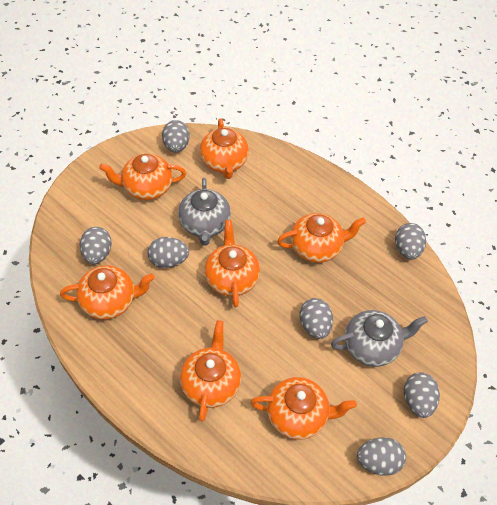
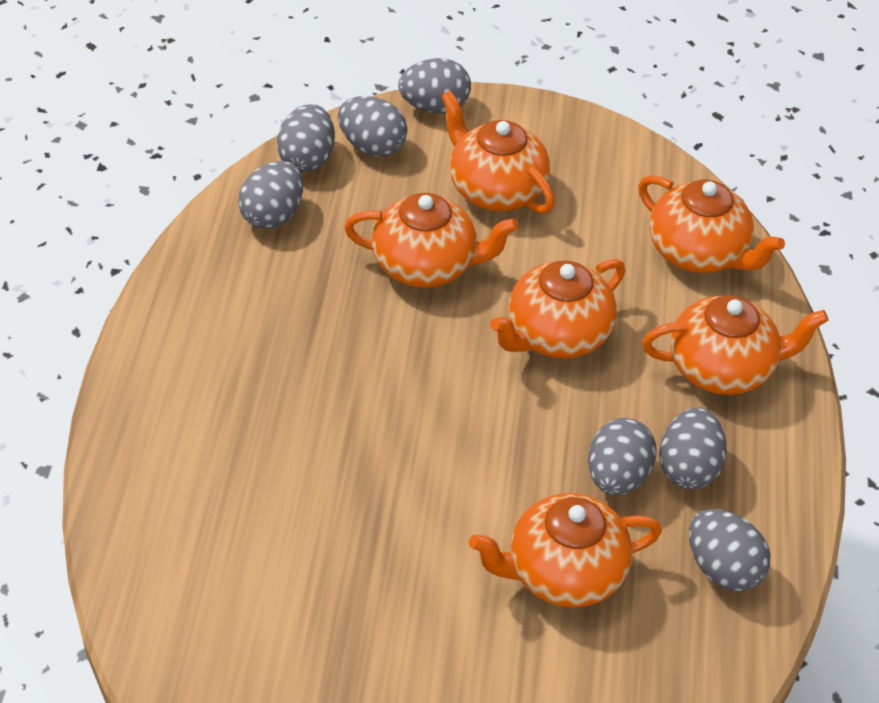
grey teapot: 2 -> 0
orange teapot: 7 -> 6

